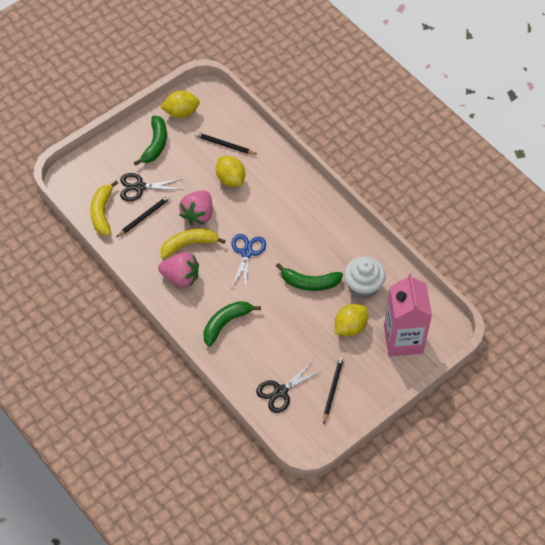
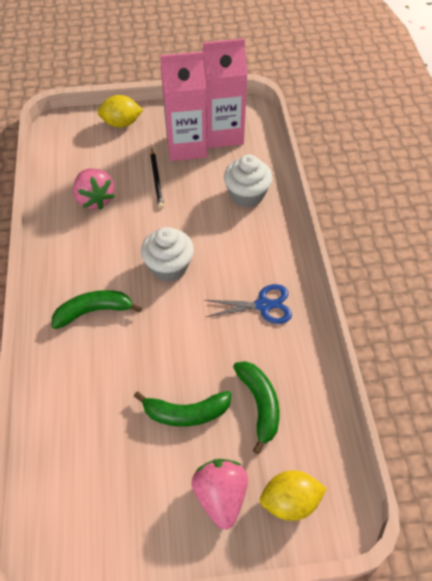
black pencil: 3 -> 1
black scissors: 2 -> 0
pink carton: 1 -> 2
white cupcake: 1 -> 2
yellow banana: 2 -> 0
yellow lemon: 3 -> 2

